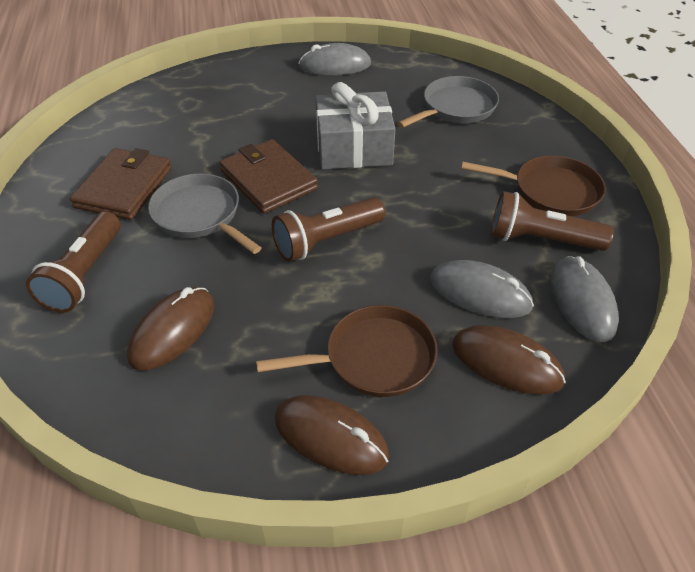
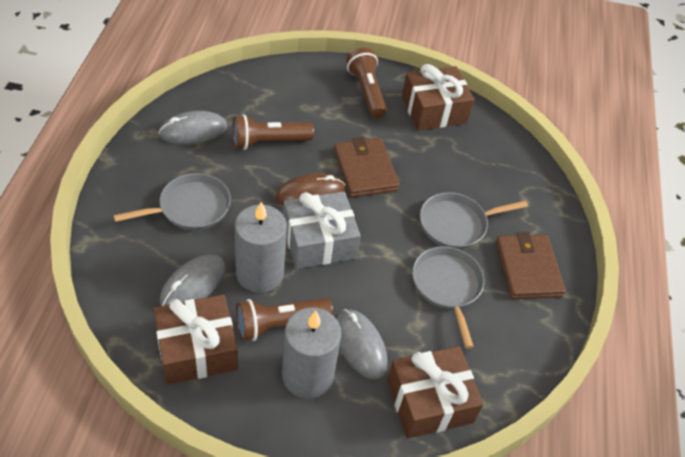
brown gift: 0 -> 3
brown mouse: 3 -> 1
brown pan: 2 -> 0
grey candle: 0 -> 2
grey pan: 2 -> 3

